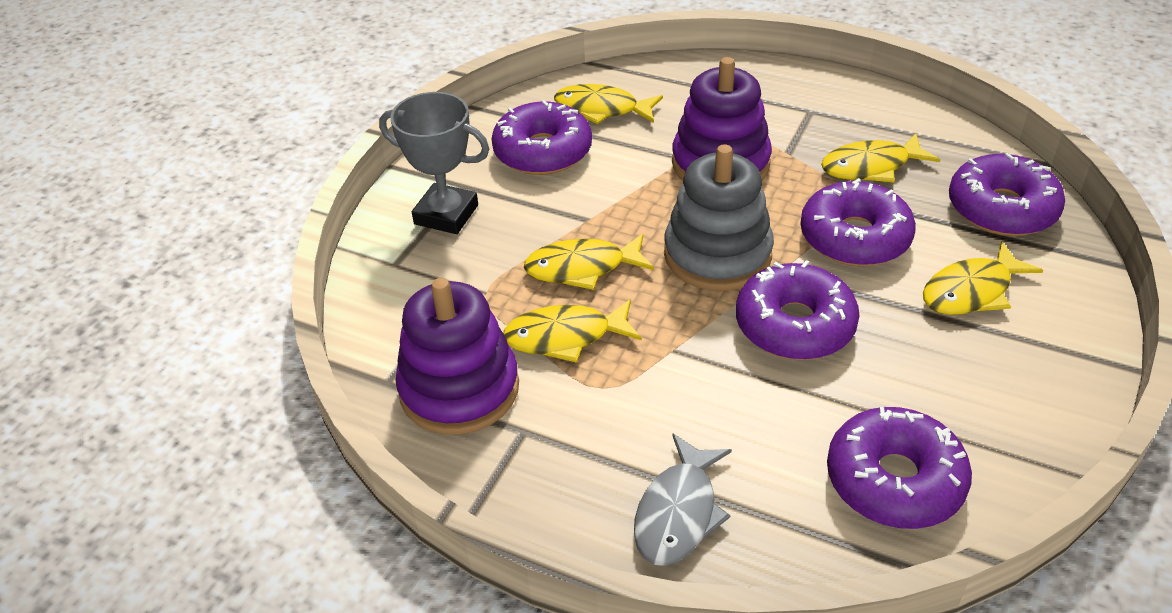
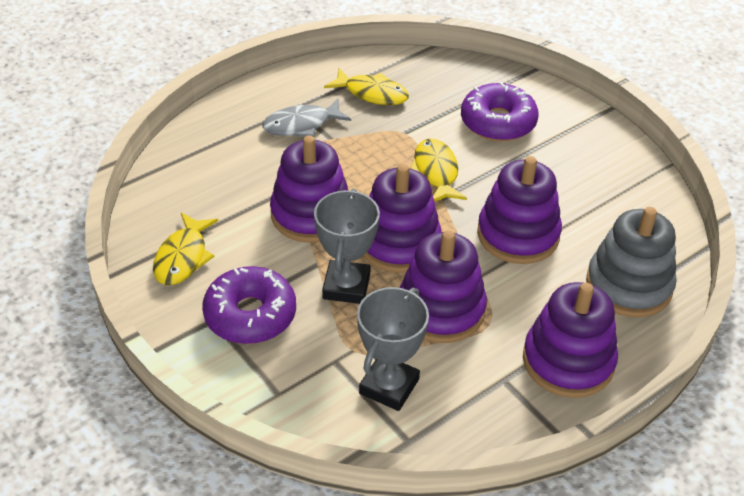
grey trophy: 1 -> 2
purple donut: 5 -> 2
purple stacking toy: 2 -> 5
yellow fish: 5 -> 3

